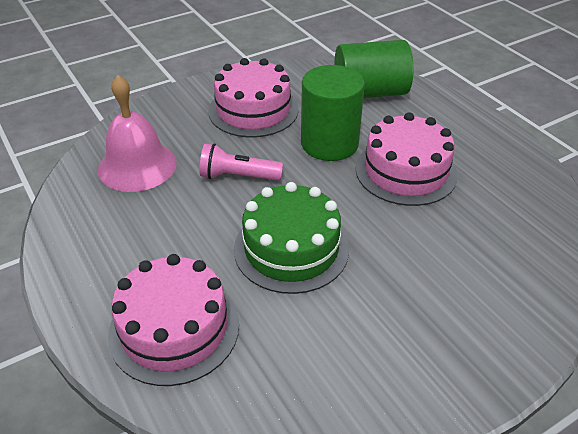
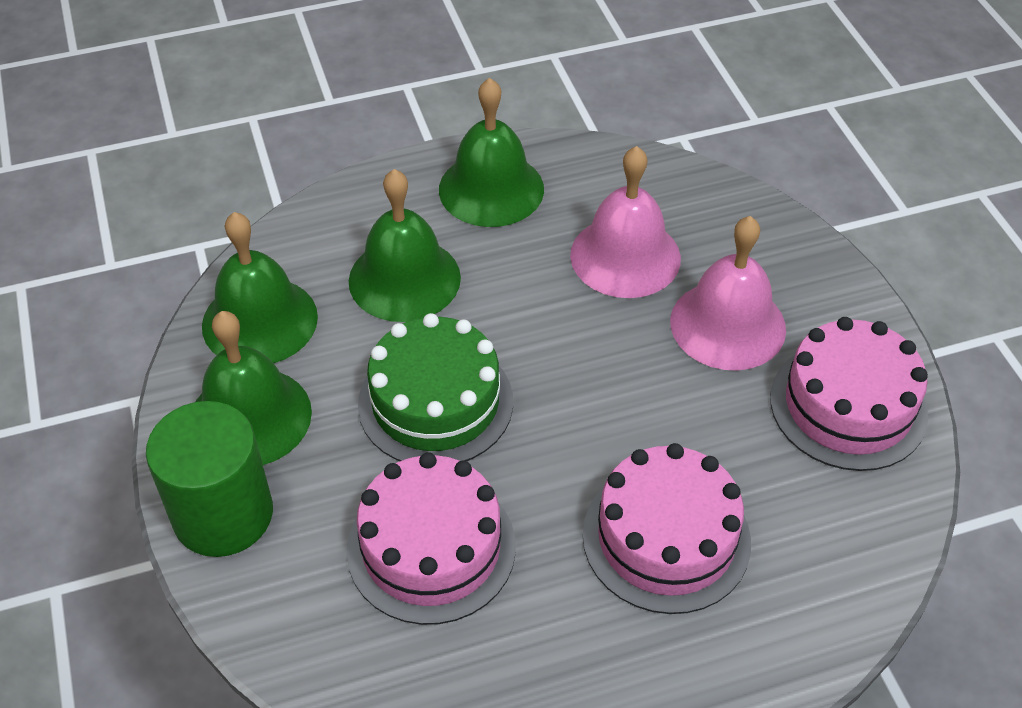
green bell: 0 -> 4
green cylinder: 2 -> 1
pink bell: 1 -> 2
pink flashlight: 1 -> 0

